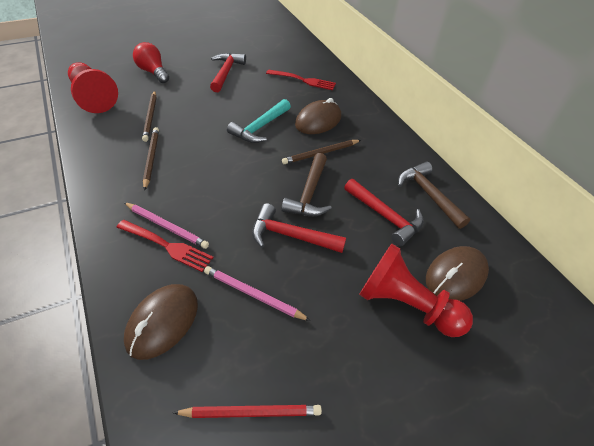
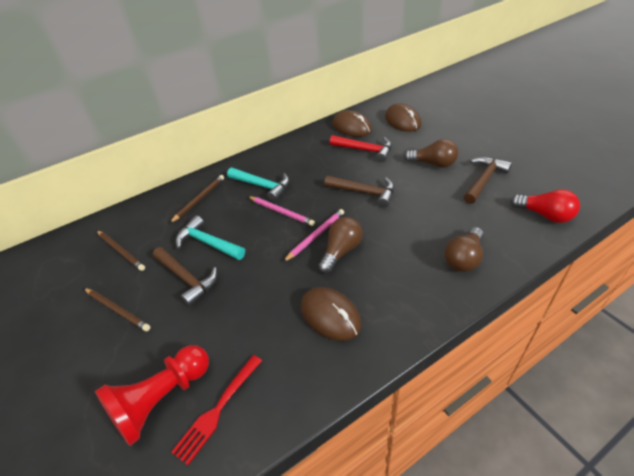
brown hammer: 2 -> 3
brown light bulb: 0 -> 3
red fork: 2 -> 1
red hammer: 3 -> 1
red pawn: 2 -> 1
red pencil: 1 -> 0
turquoise hammer: 1 -> 2

